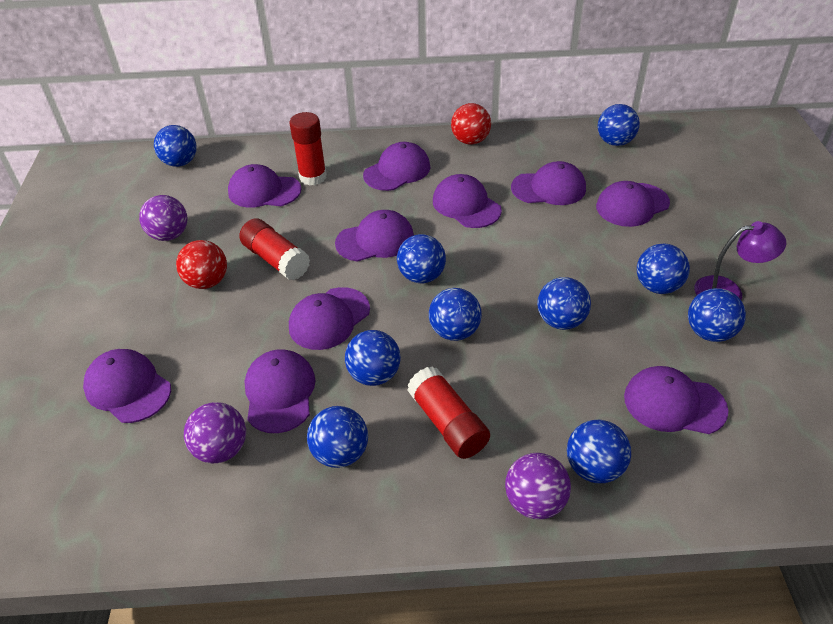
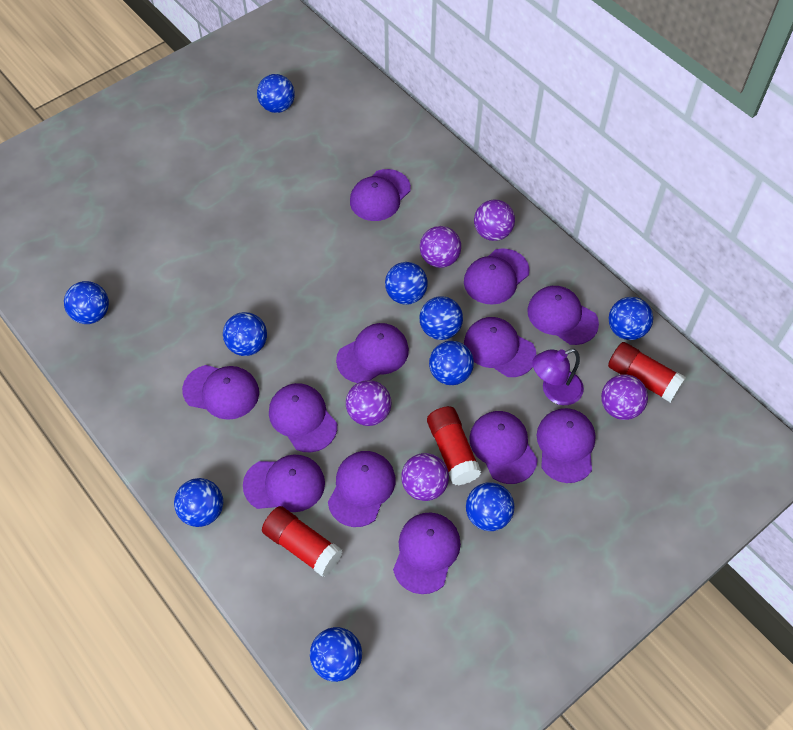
purple ball: 3 -> 5
purple cap: 10 -> 12
red ball: 2 -> 0

